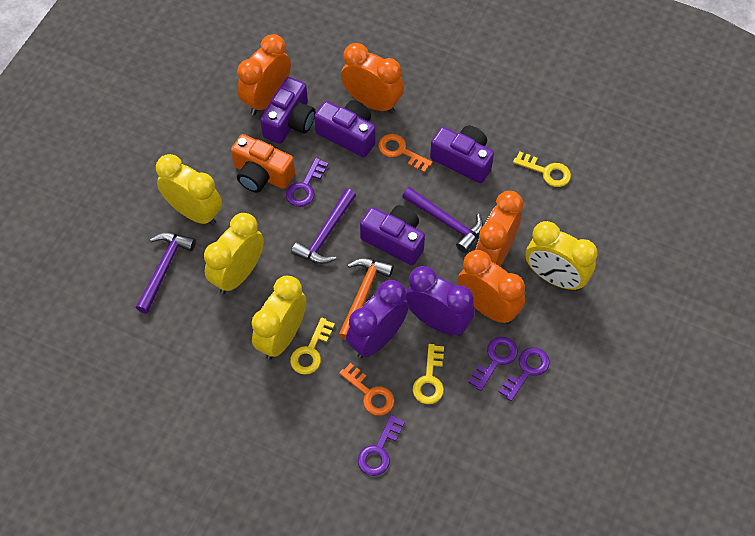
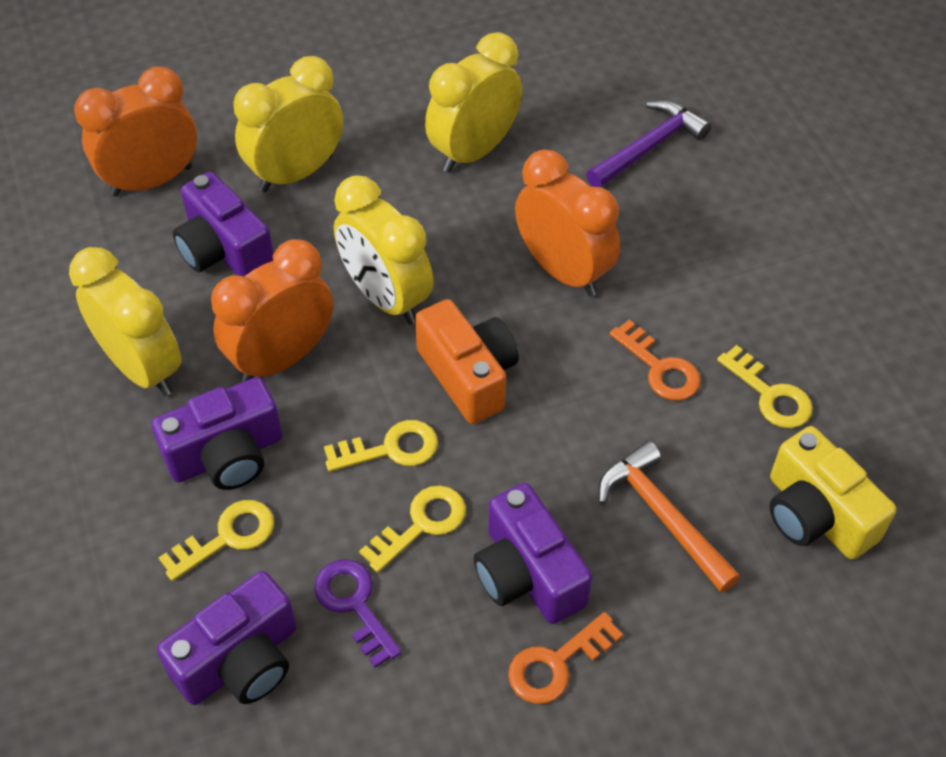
orange clock: 4 -> 3
purple clock: 2 -> 0
purple hammer: 3 -> 1
purple key: 4 -> 1
yellow camera: 0 -> 1
yellow key: 3 -> 4

